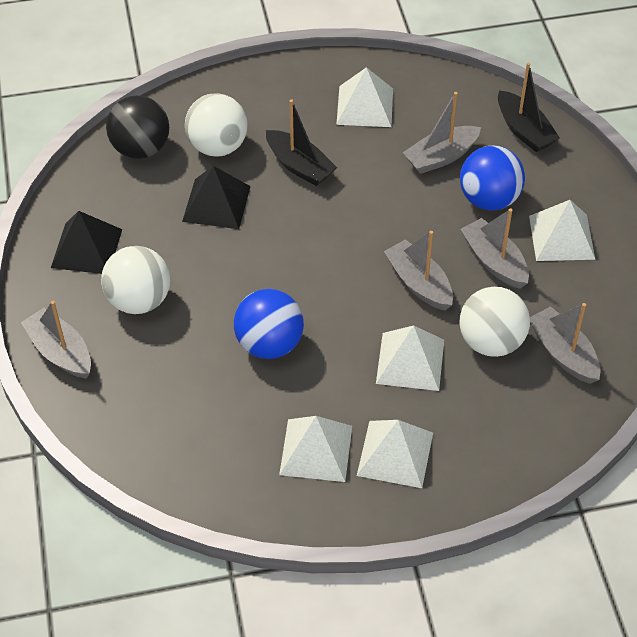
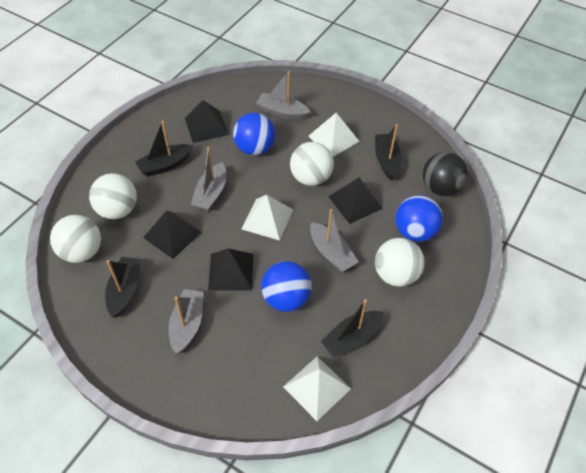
black boat: 2 -> 4
black pyramid: 2 -> 4
blue ball: 2 -> 3
grey boat: 5 -> 4
white ball: 3 -> 4
white pyramid: 5 -> 3

